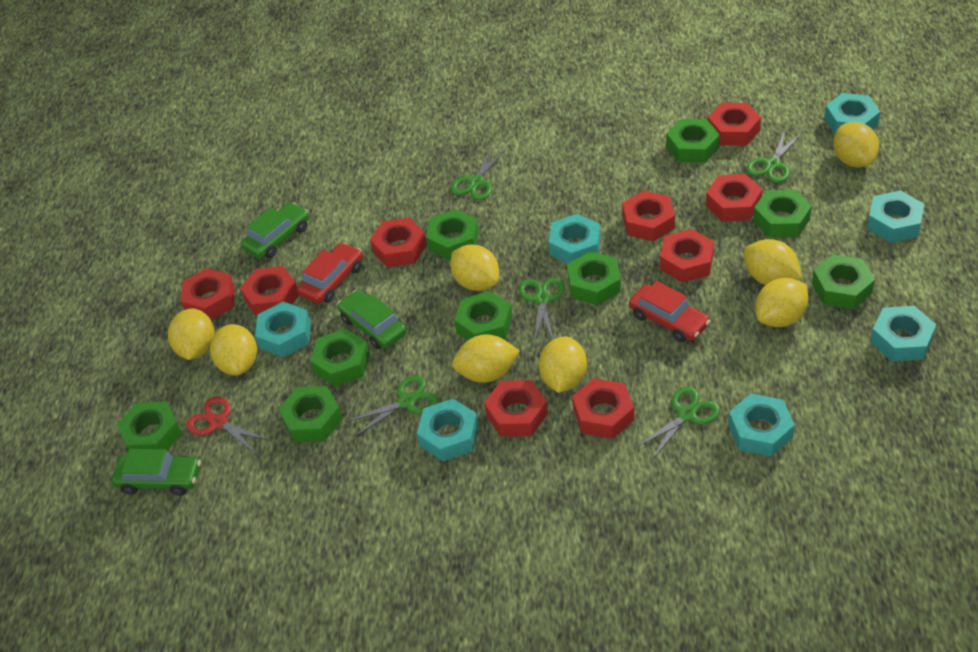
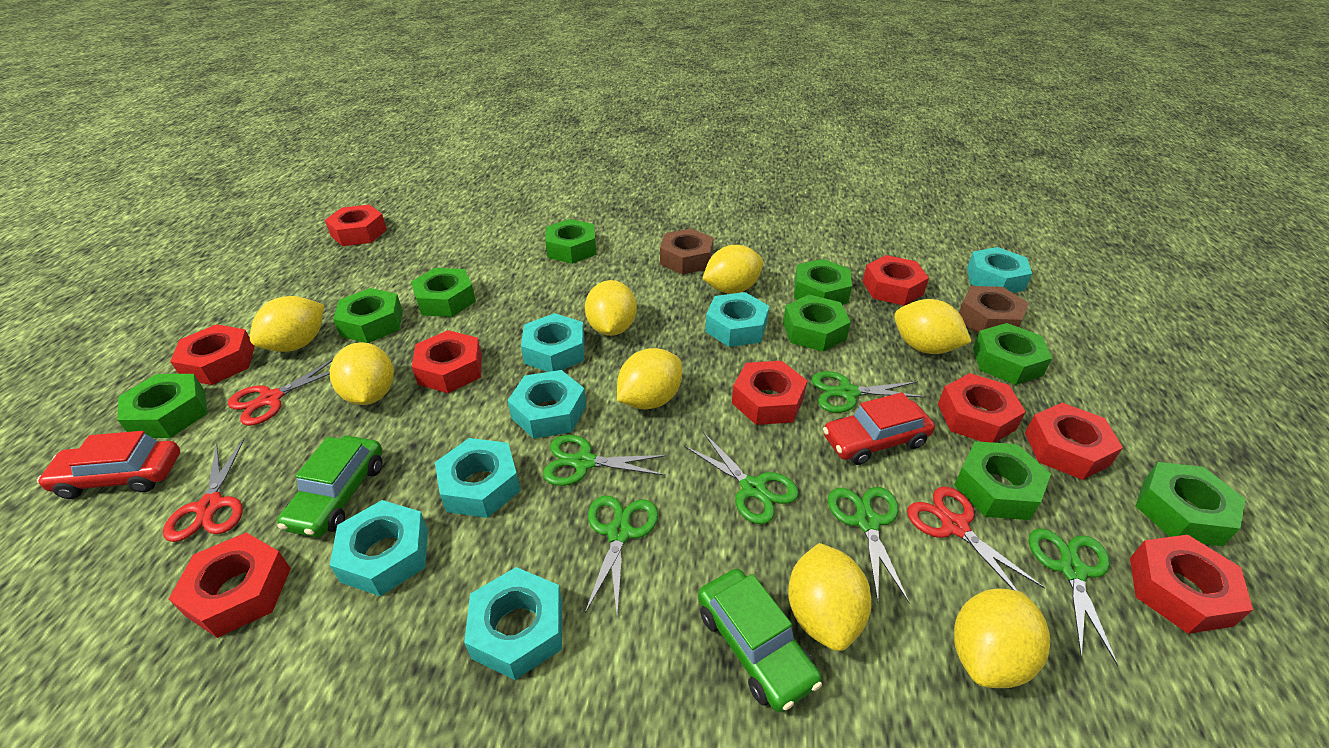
brown nut: 0 -> 2
green car: 3 -> 2
green scissors: 5 -> 6
red scissors: 1 -> 3

